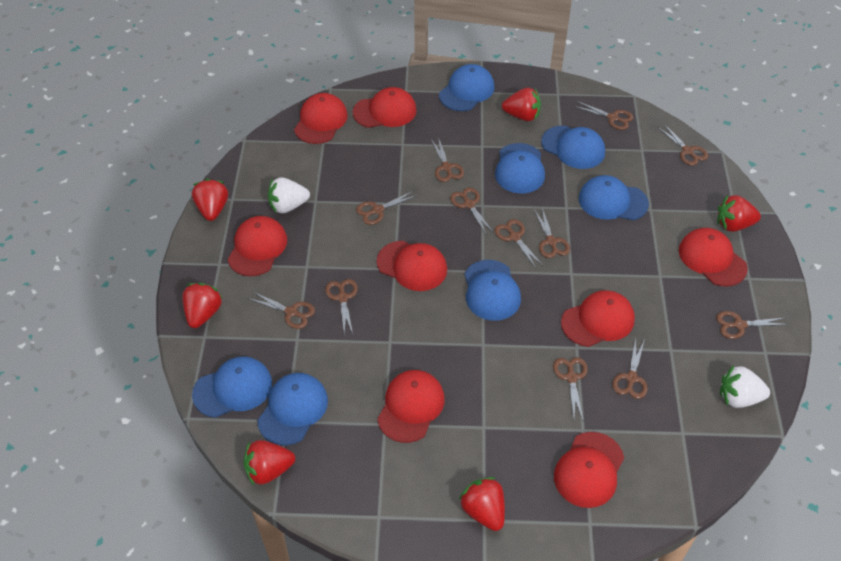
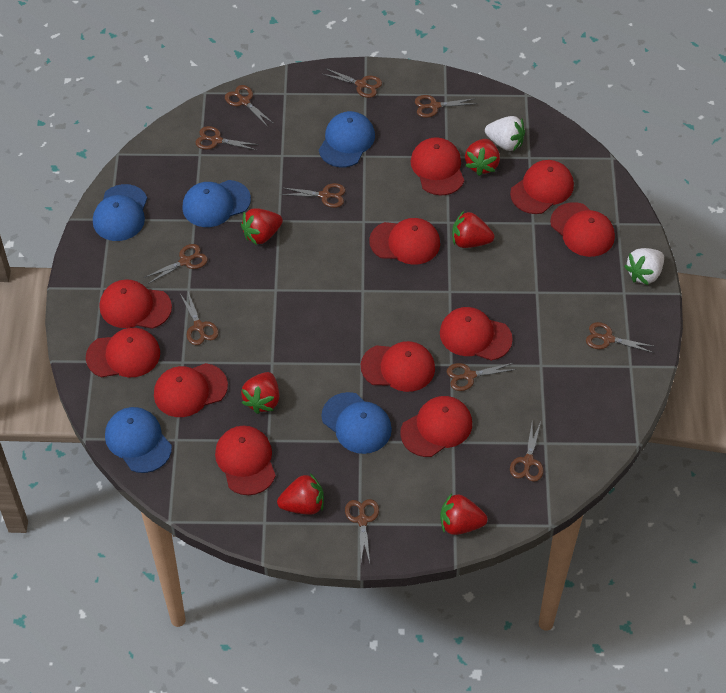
blue cap: 7 -> 5
brown scissors: 12 -> 11
red cap: 8 -> 11

